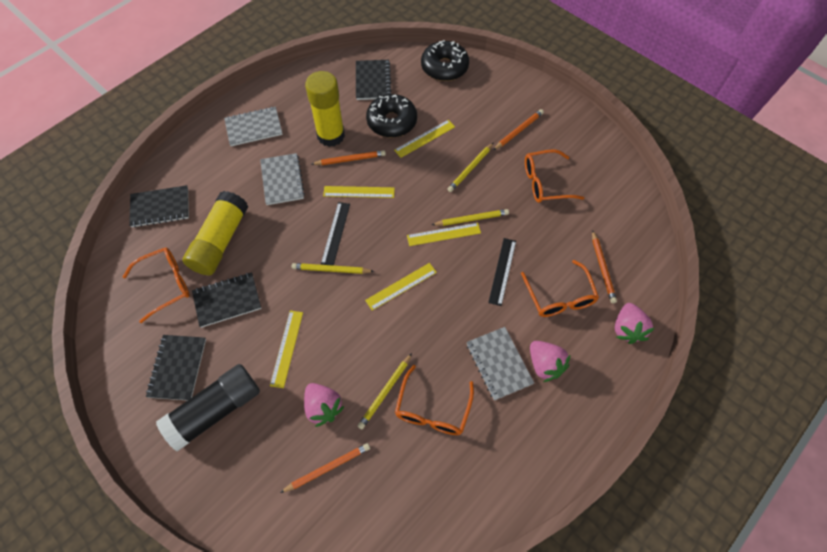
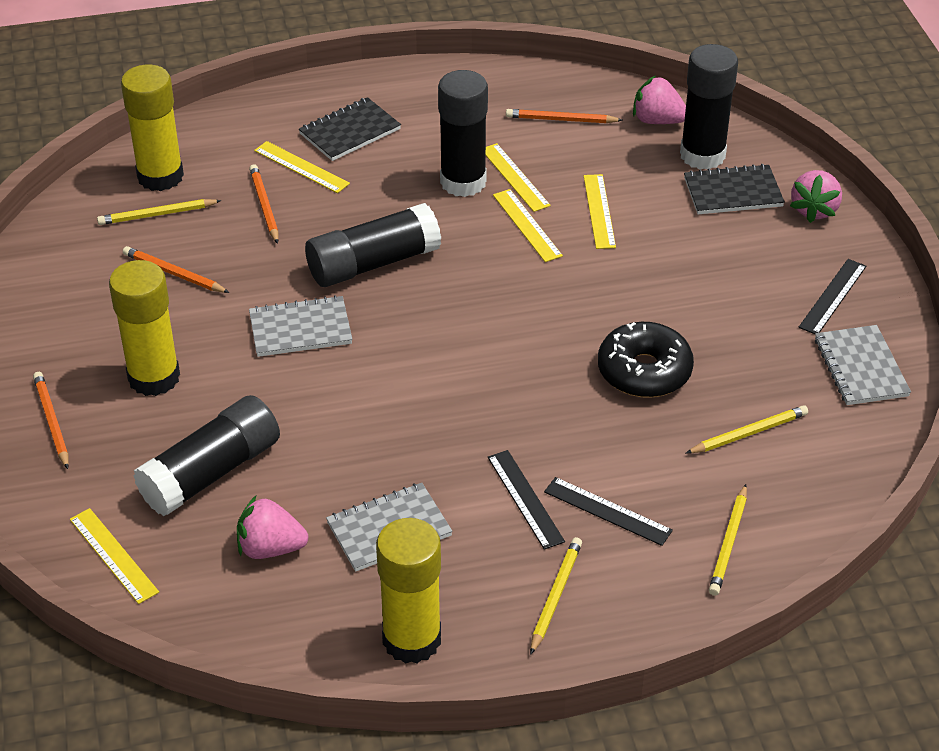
black donut: 2 -> 1
black glue stick: 1 -> 4
black notebook: 4 -> 2
black ruler: 2 -> 3
orange glasses: 4 -> 0
yellow glue stick: 2 -> 3

